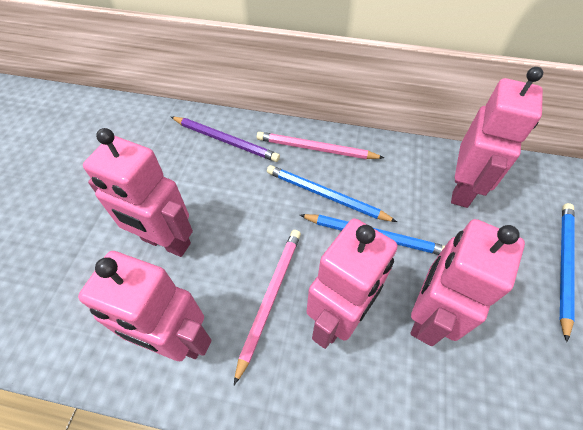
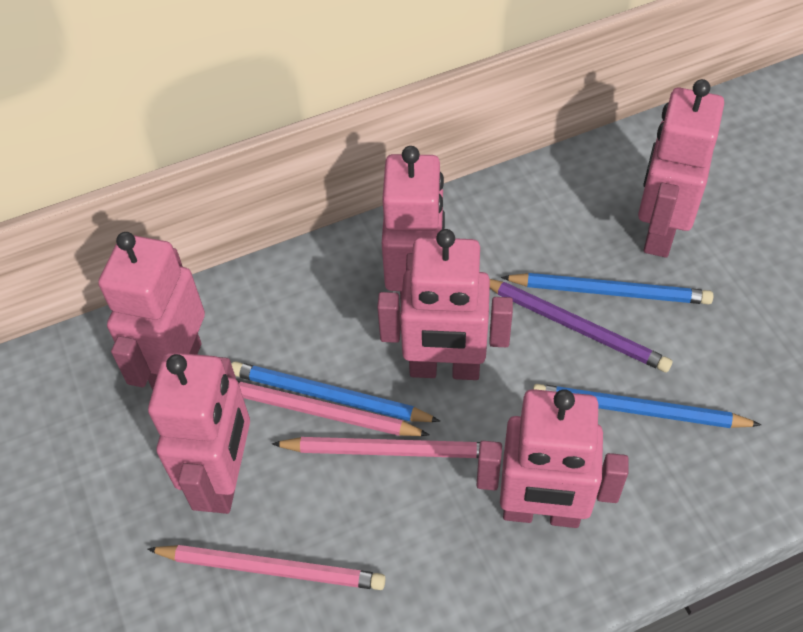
pink pencil: 2 -> 3
pink robot: 5 -> 6

